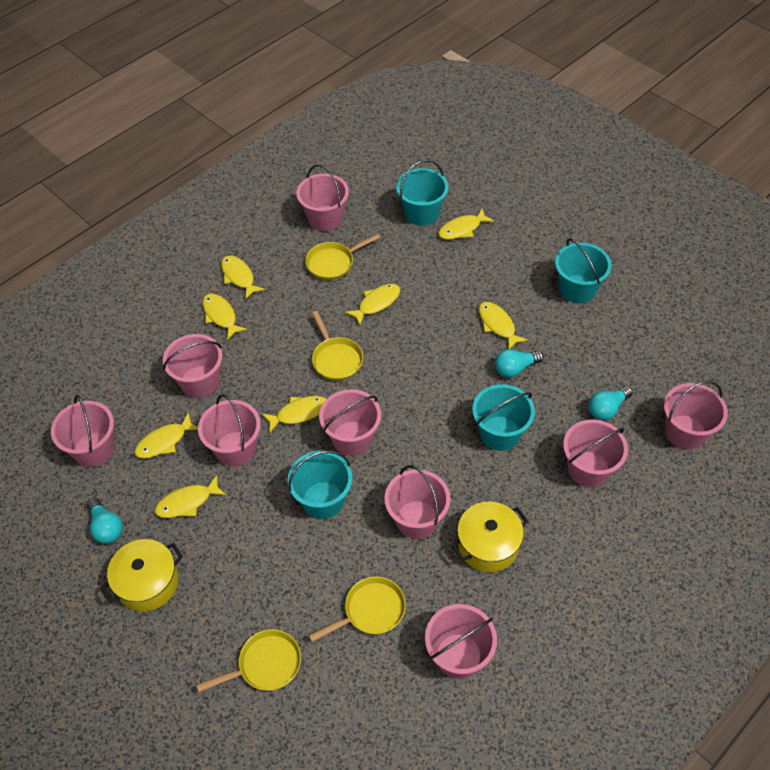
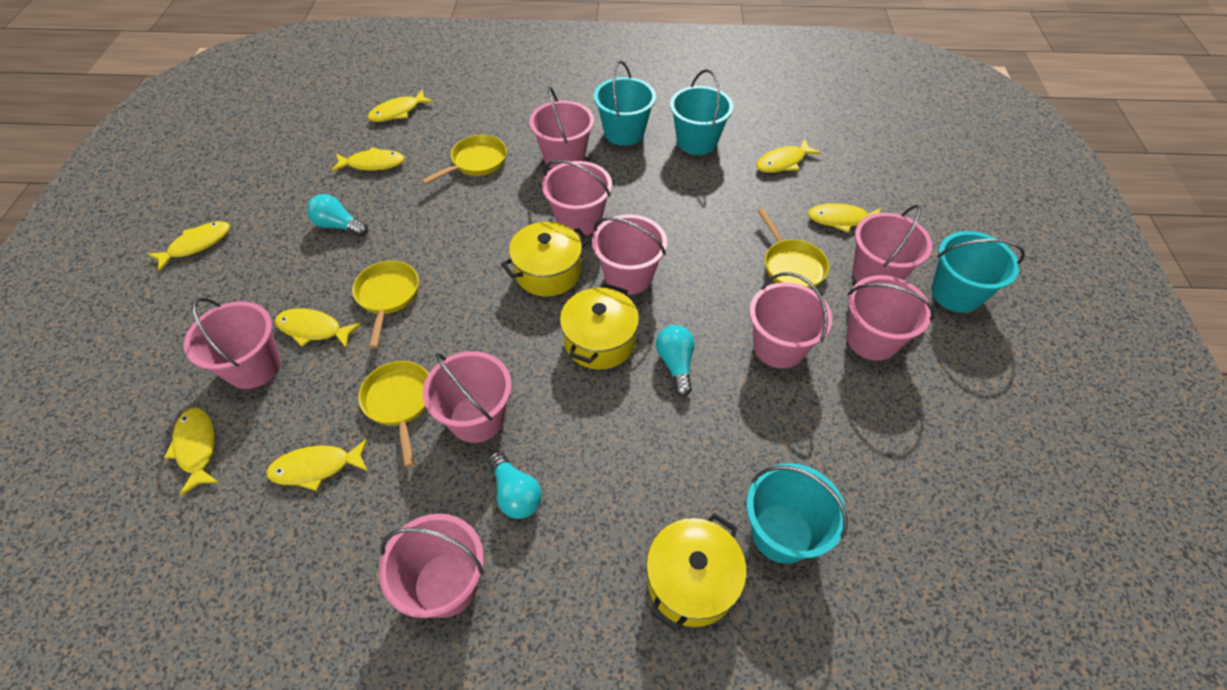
yellow pot: 2 -> 3

